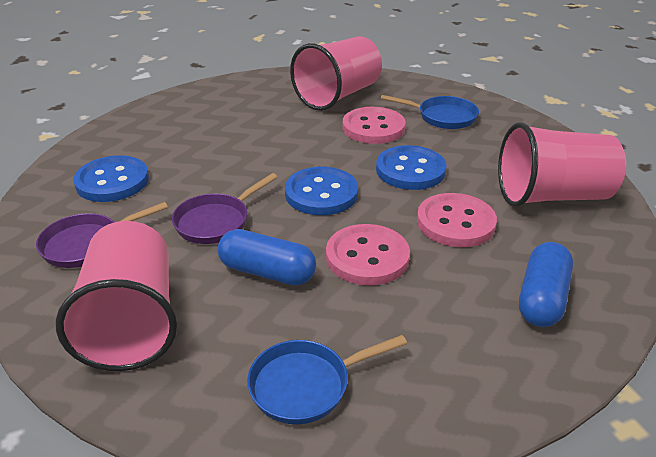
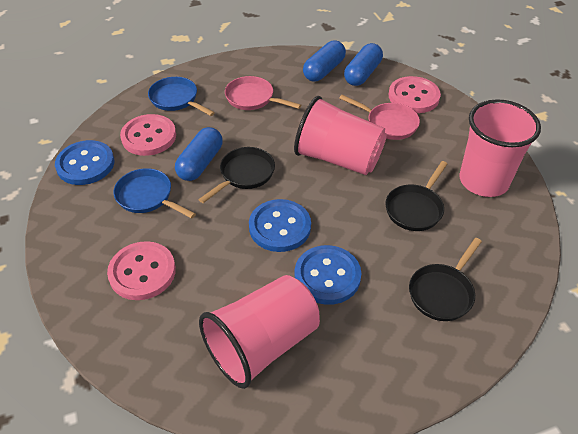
black pan: 0 -> 3
blue capsule: 2 -> 3
pink pan: 0 -> 2
purple pan: 2 -> 0

